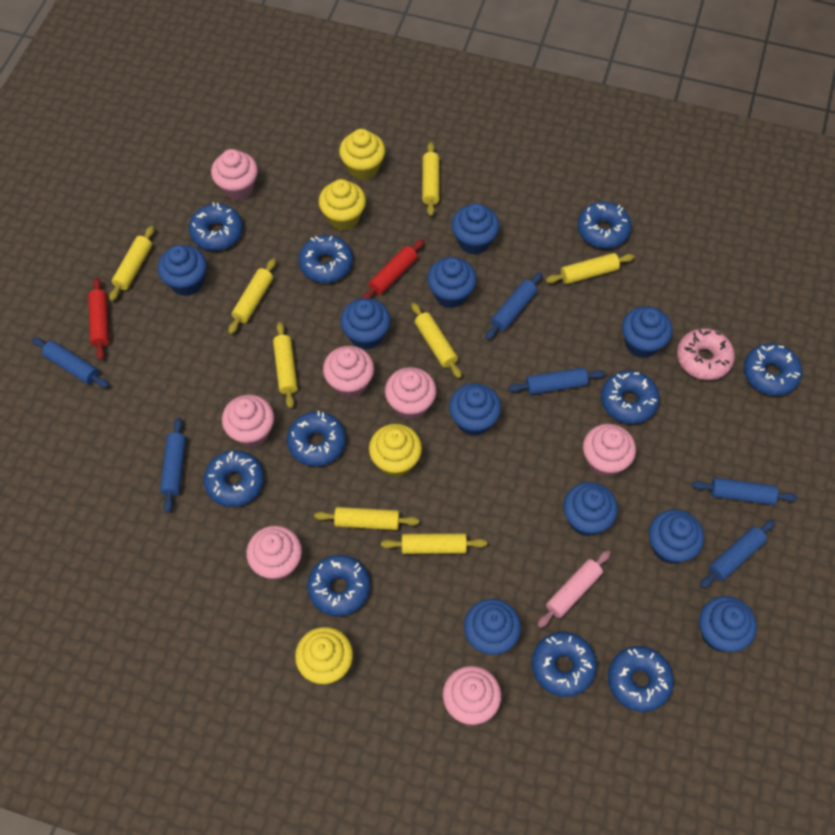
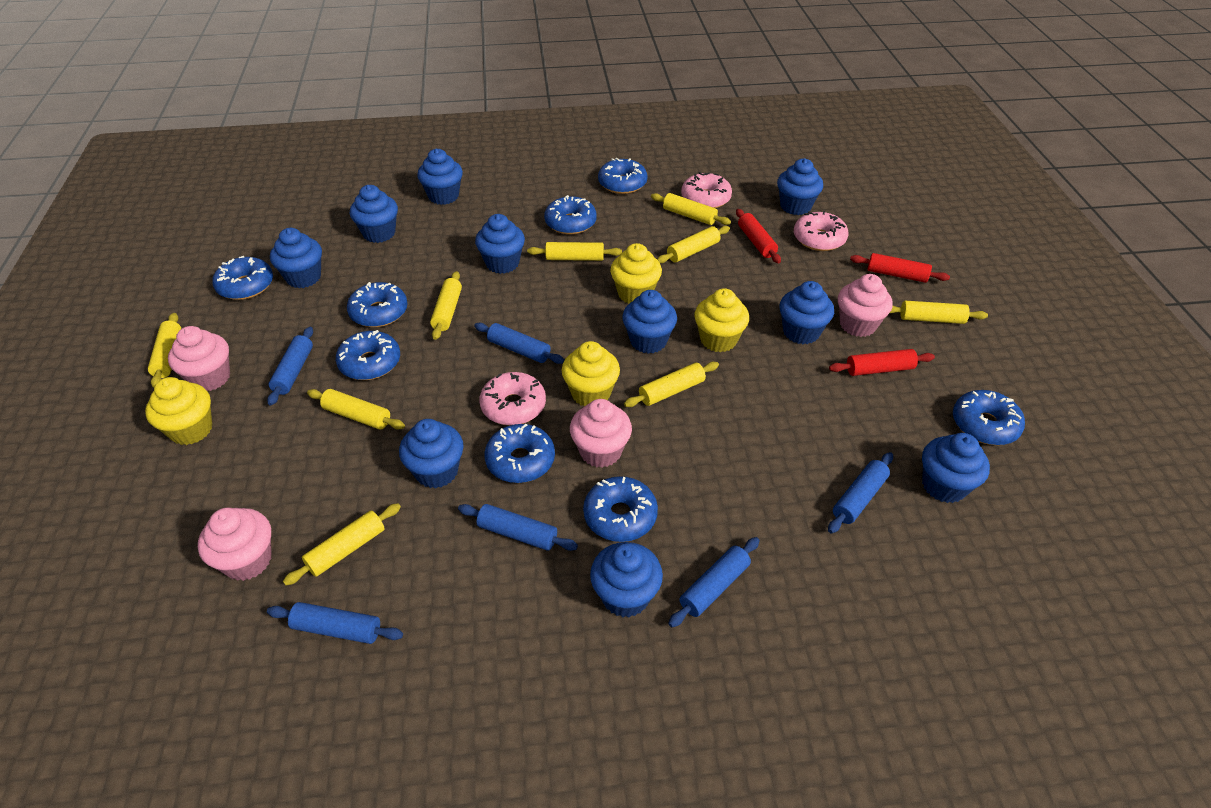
blue donut: 10 -> 8
pink cupcake: 7 -> 4
pink donut: 1 -> 3
pink rolling pin: 1 -> 0
red rolling pin: 2 -> 3
yellow rolling pin: 8 -> 9

